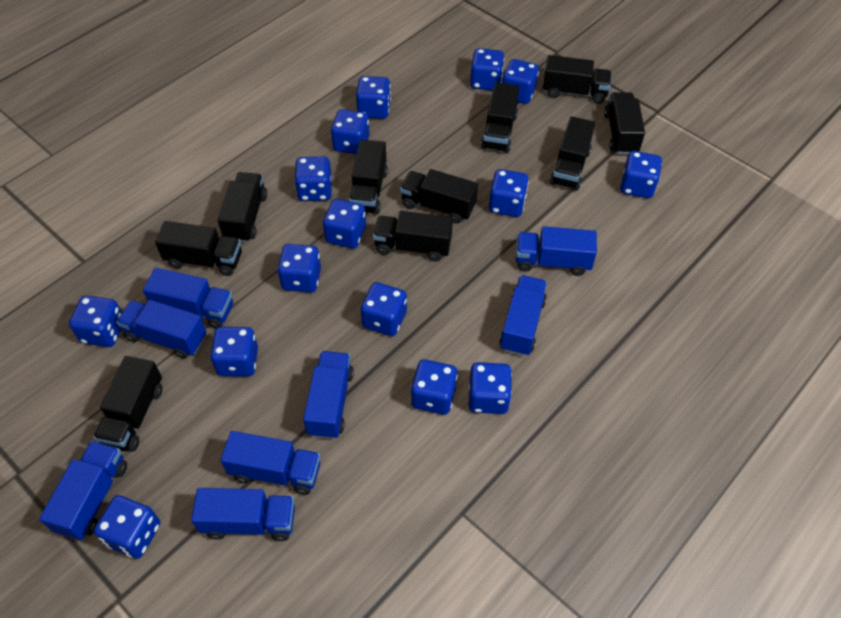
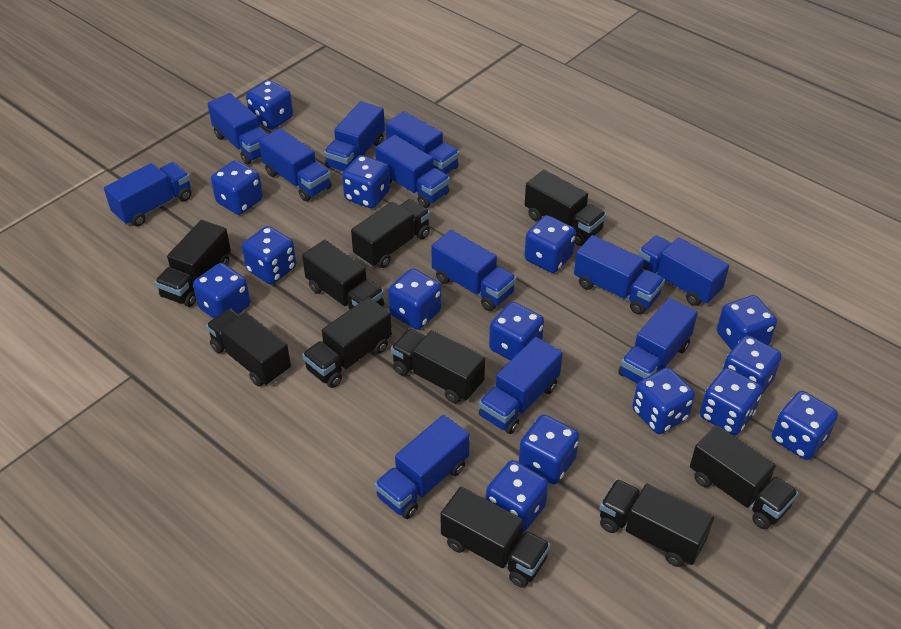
blue truck: 8 -> 12

